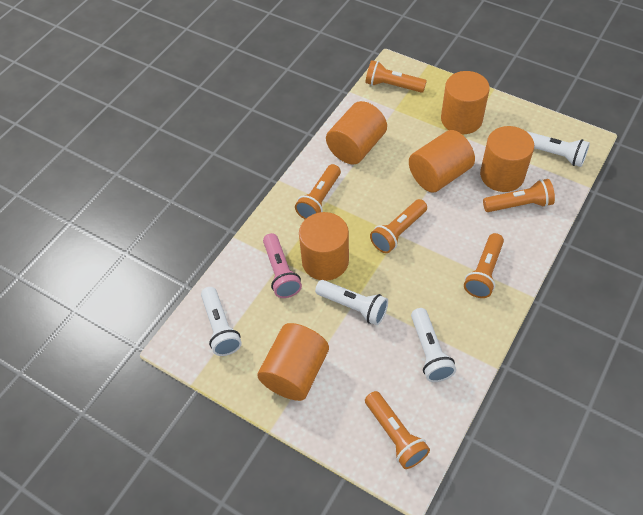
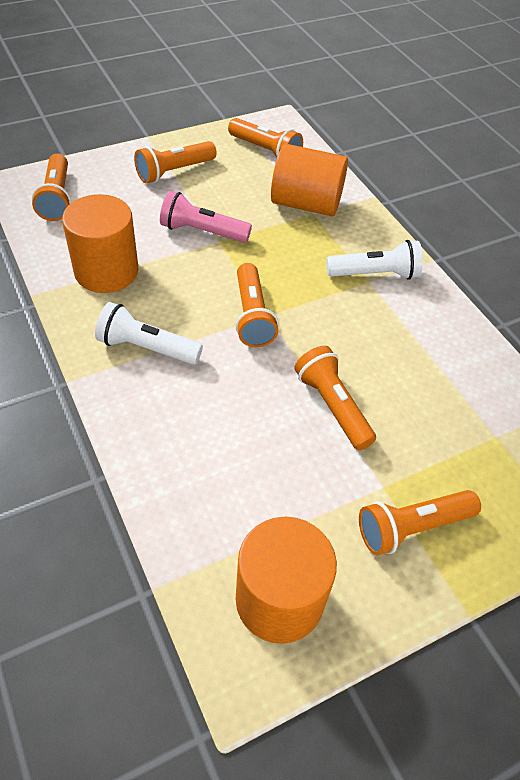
orange cylinder: 6 -> 3
white flashlight: 4 -> 2

